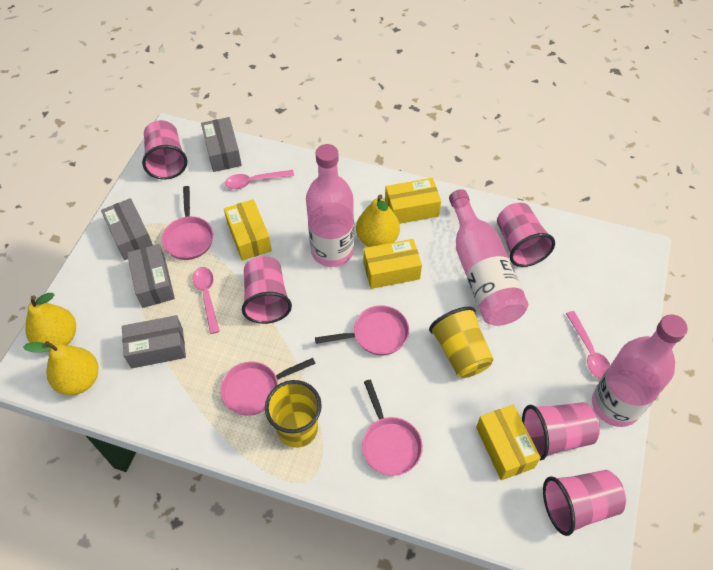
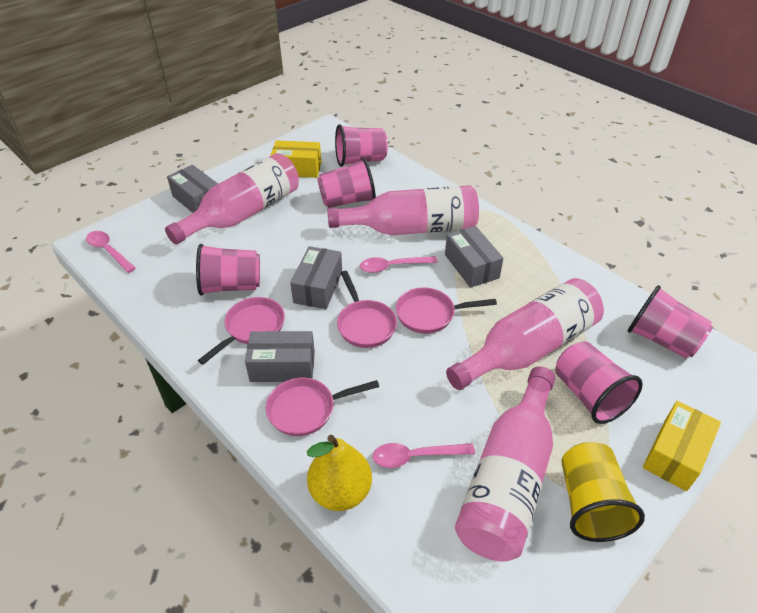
pink bottle: 3 -> 4
yellow box: 4 -> 2
yellow cup: 2 -> 1
yellow pear: 3 -> 1

